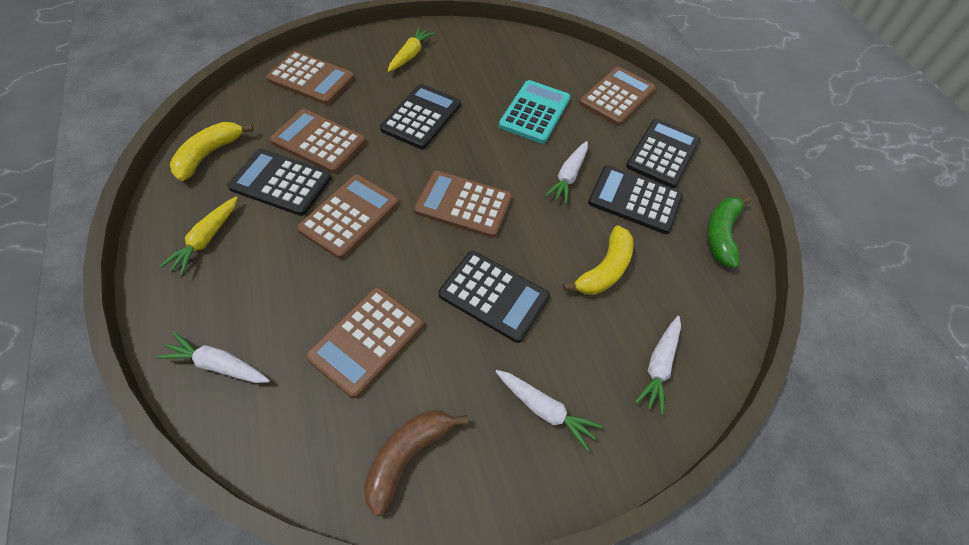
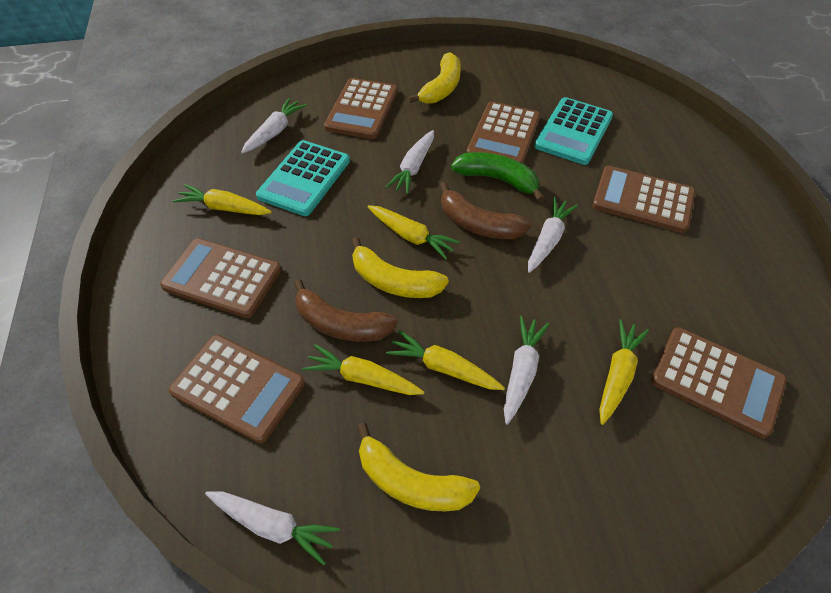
black calculator: 5 -> 0
brown banana: 1 -> 2
turquoise calculator: 1 -> 2
white carrot: 4 -> 5
yellow banana: 2 -> 3
yellow carrot: 2 -> 5

